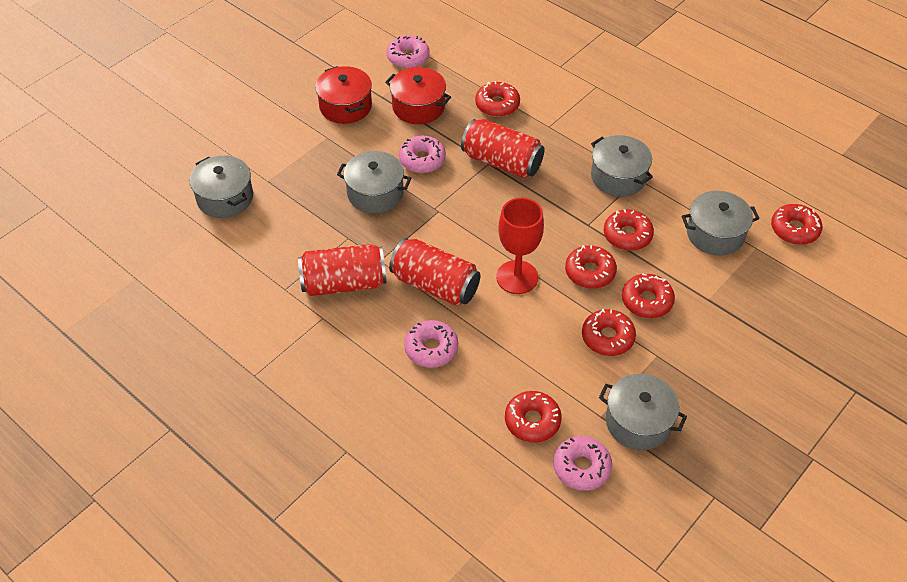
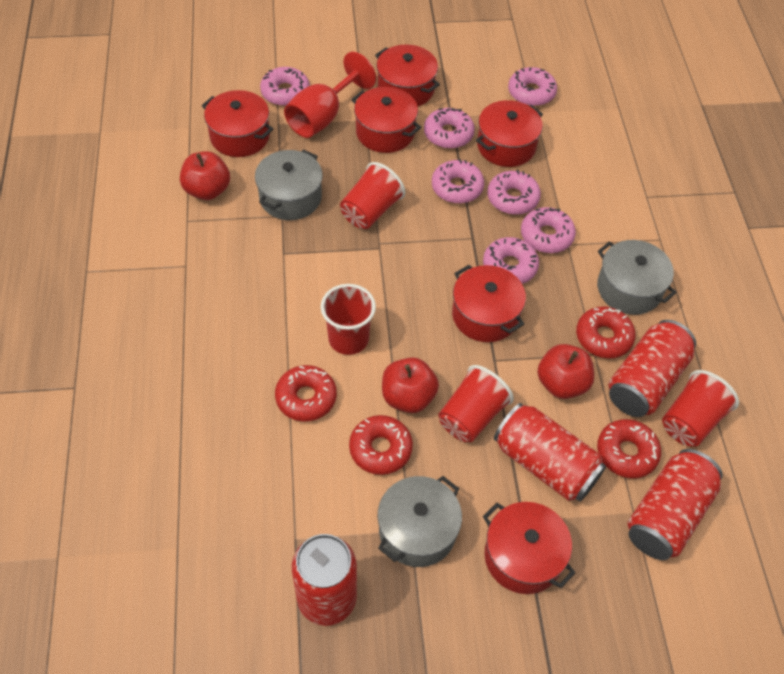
grey pot: 5 -> 3
pink donut: 4 -> 7
red apple: 0 -> 3
red can: 3 -> 4
red cup: 0 -> 4
red donut: 7 -> 4
red pot: 2 -> 6

